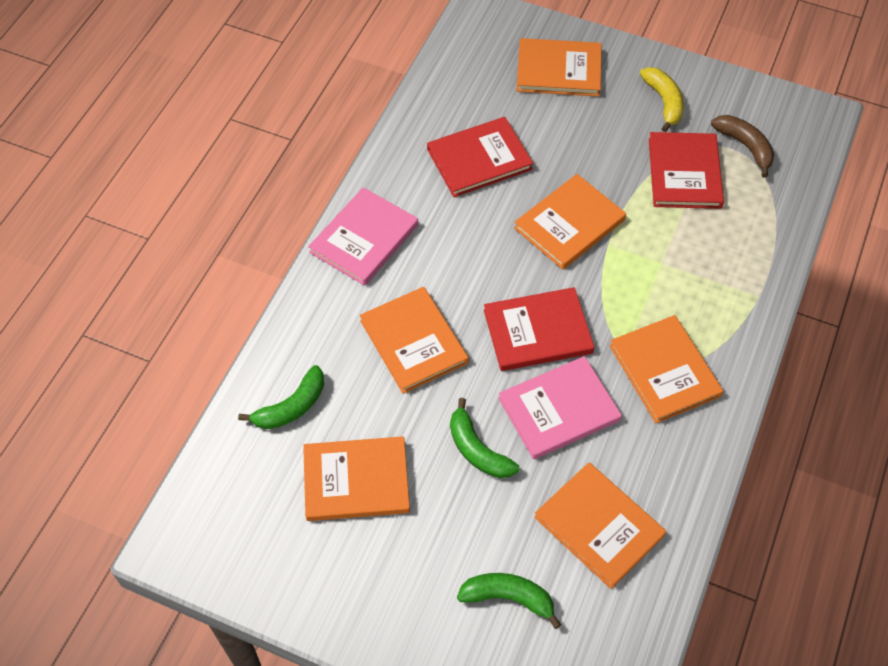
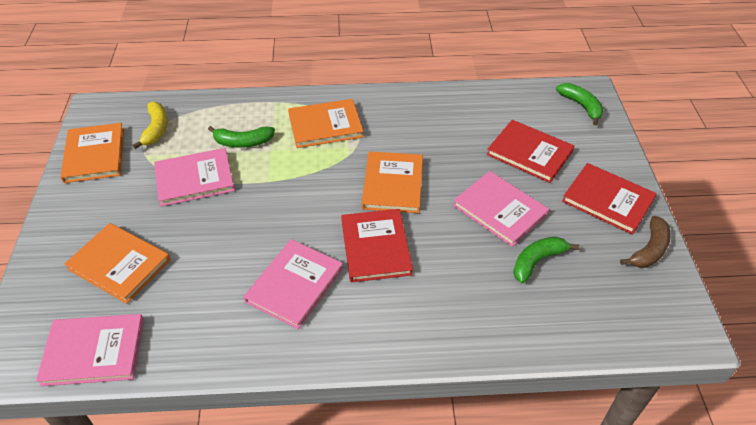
orange book: 6 -> 4
pink book: 2 -> 4

